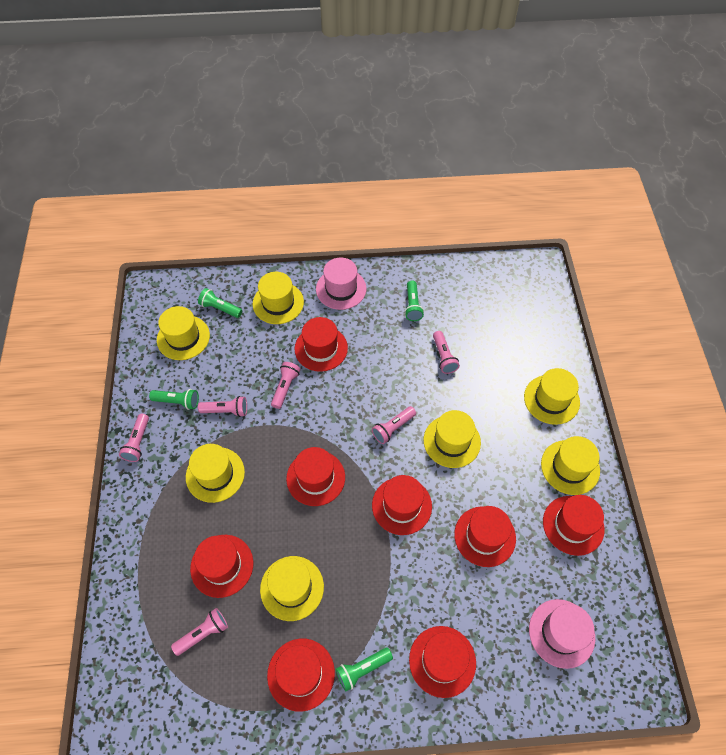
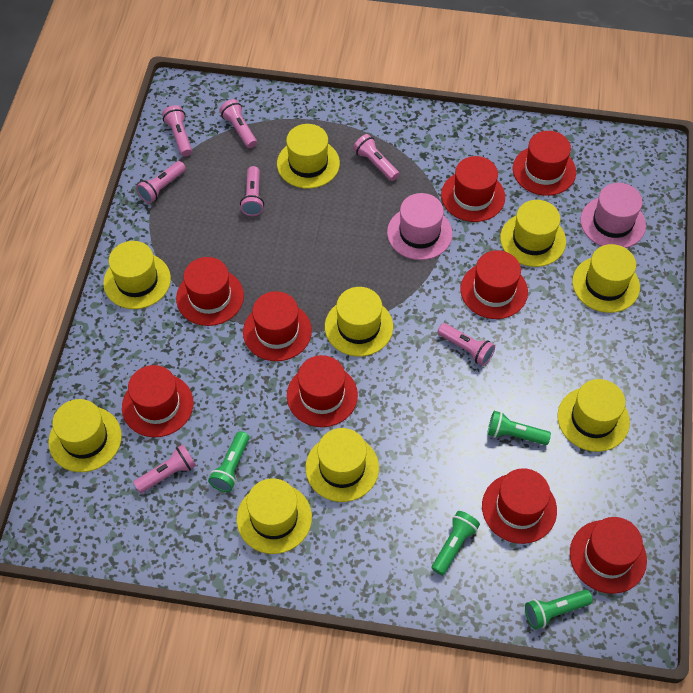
pink flashlight: 6 -> 7
red hat: 8 -> 9
yellow hat: 7 -> 9

